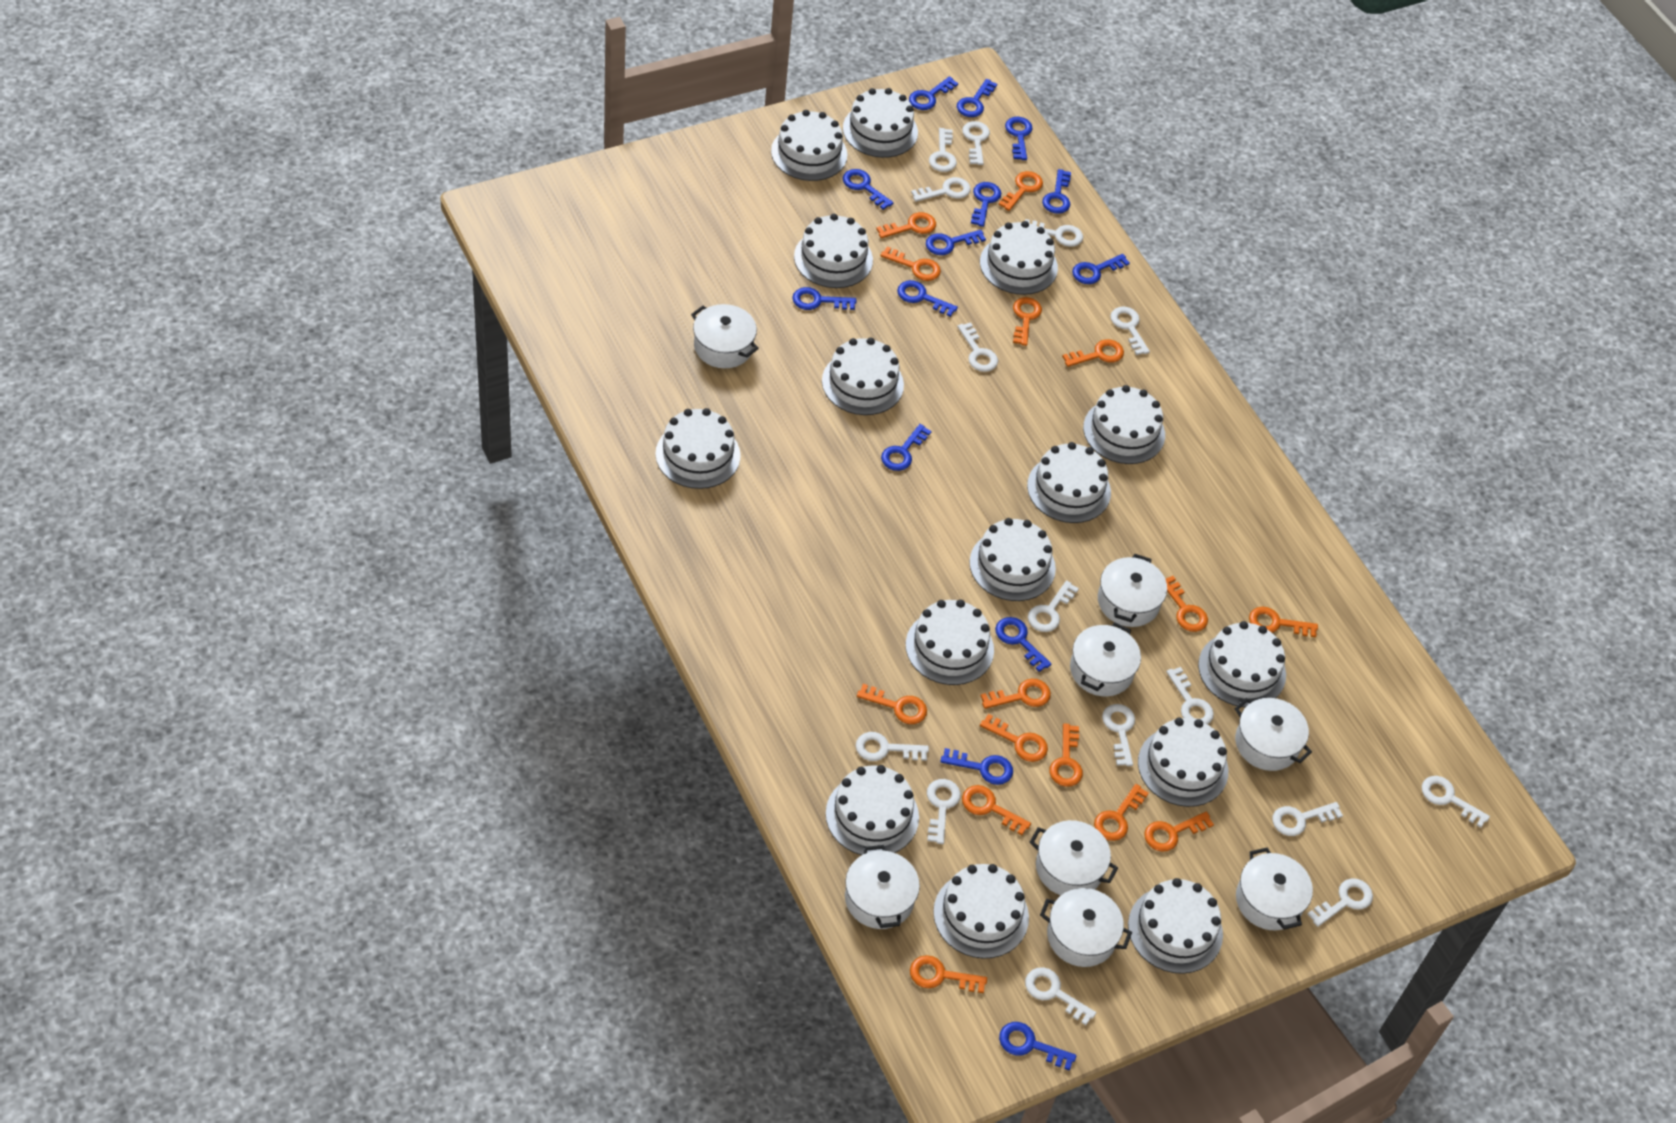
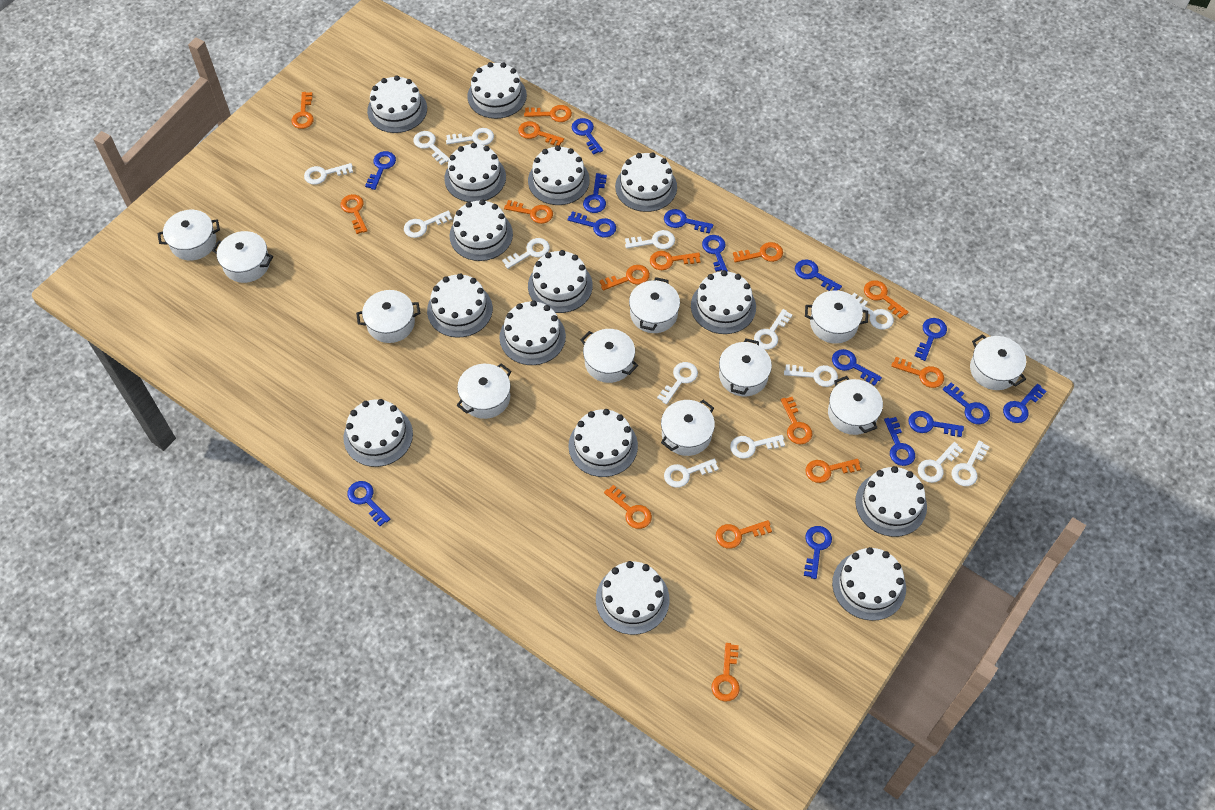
blue key: 14 -> 15
white key: 15 -> 14
white pot: 8 -> 11

